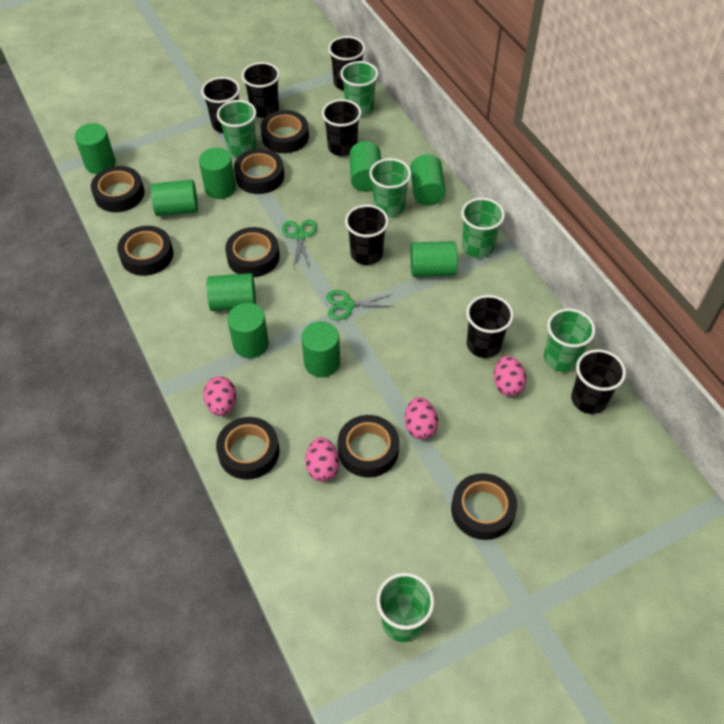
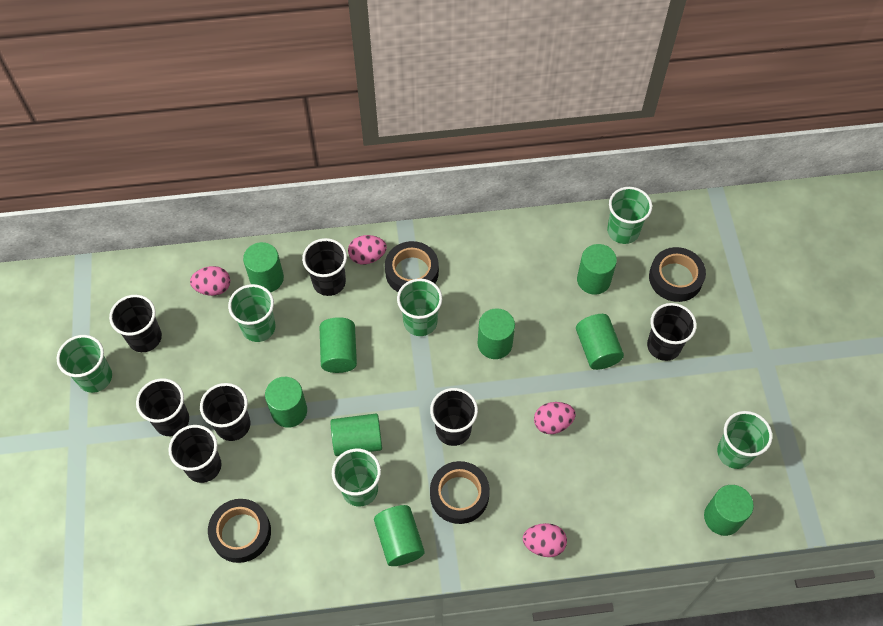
black tape: 8 -> 4
green scissors: 2 -> 0

